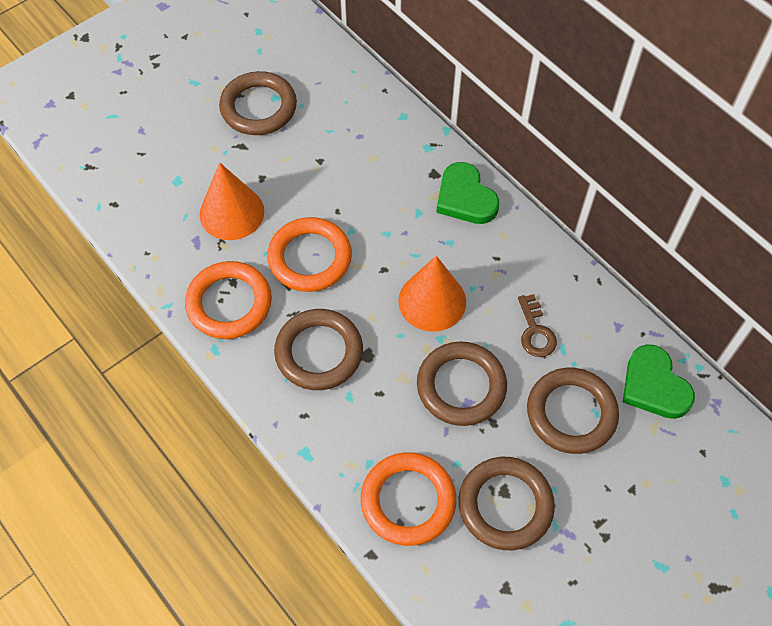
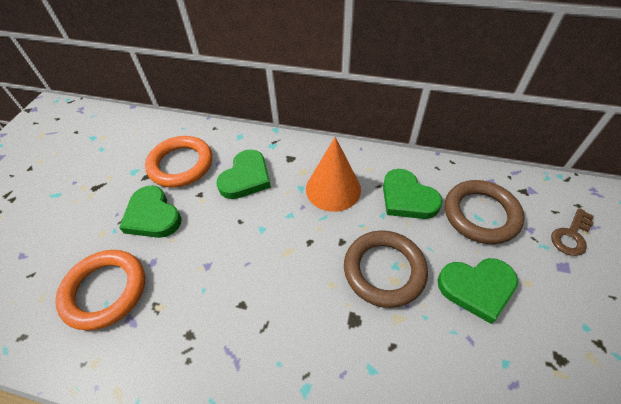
brown ring: 5 -> 2
green heart: 2 -> 4
orange cone: 2 -> 1
orange ring: 3 -> 2

